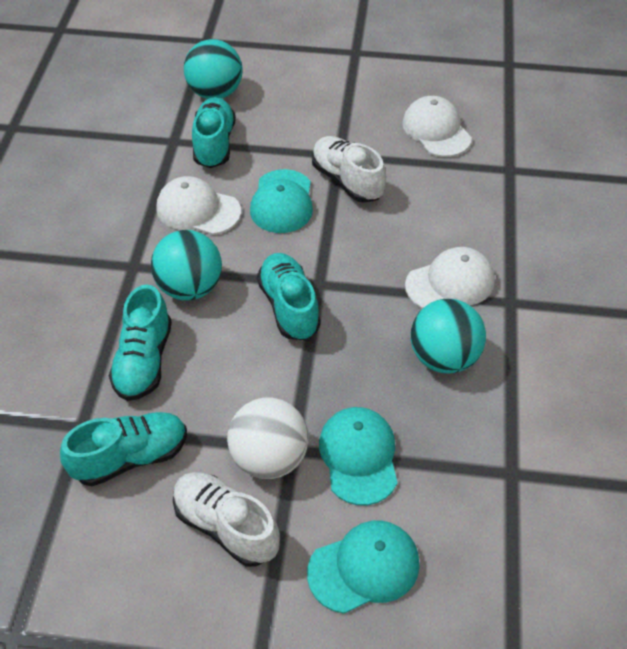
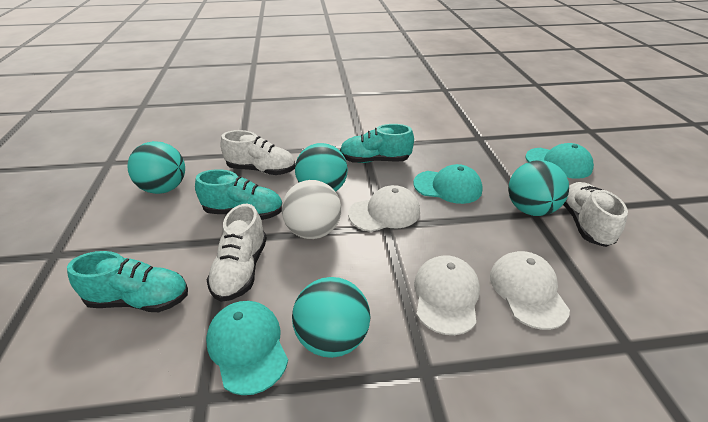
turquoise ball: 3 -> 4
turquoise shoe: 4 -> 3
white shoe: 2 -> 3

